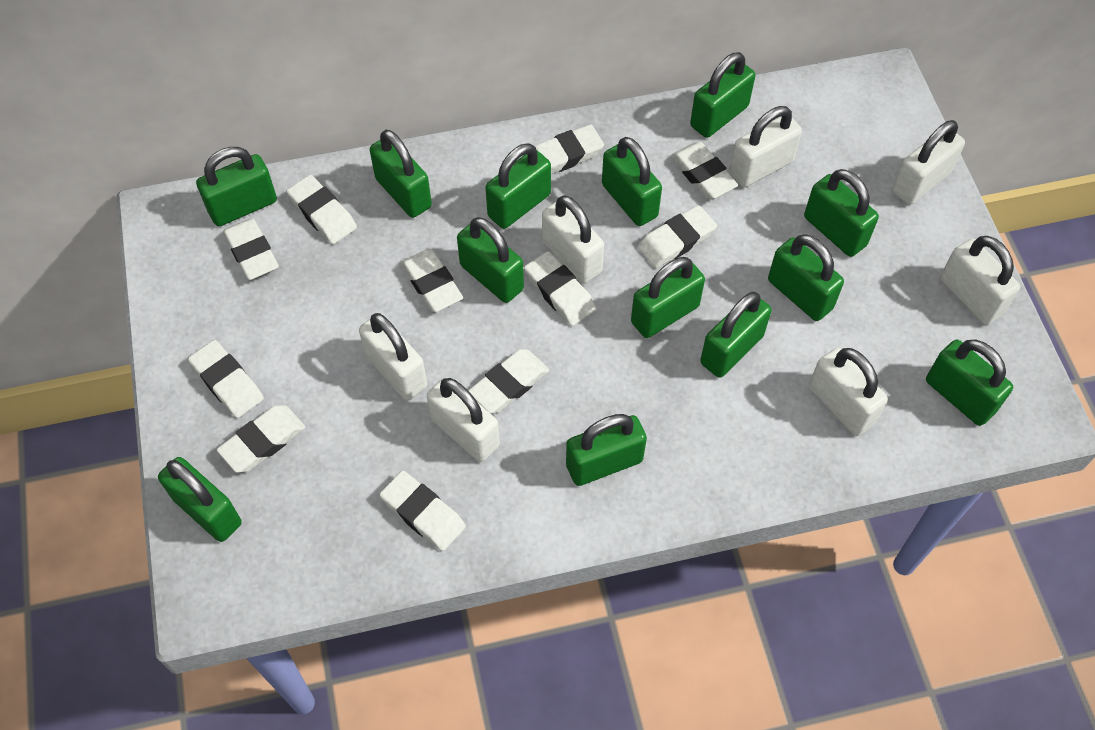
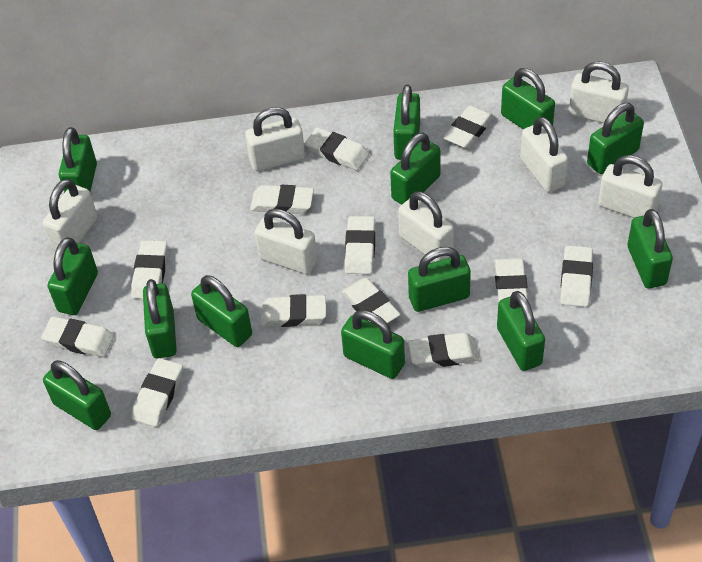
white eraser: 11 -> 12

